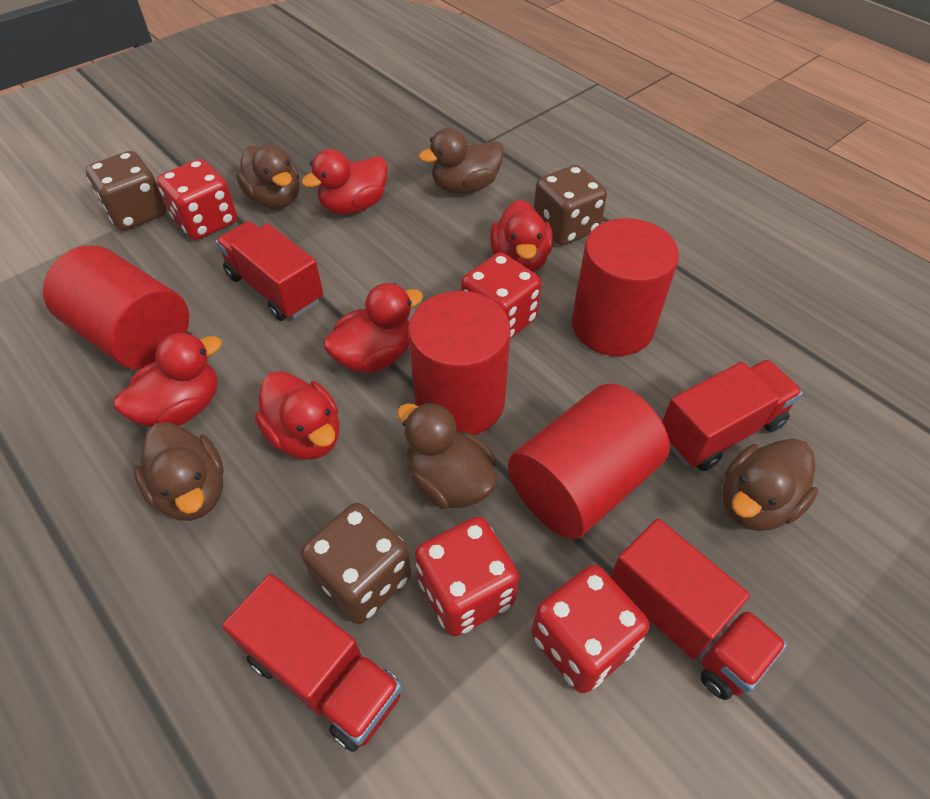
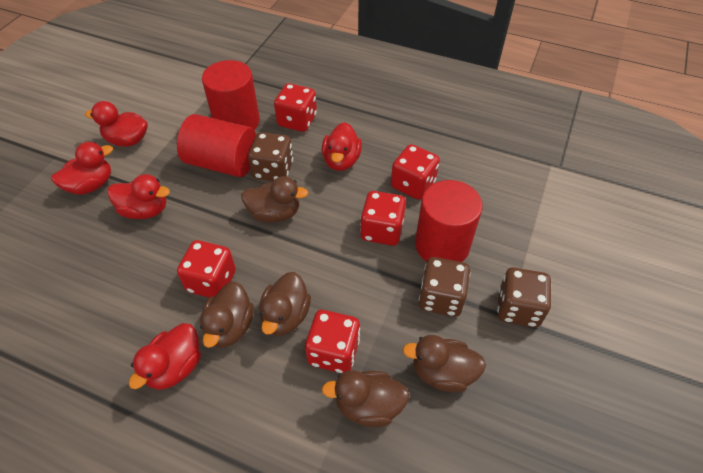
red cylinder: 4 -> 3
red dice: 4 -> 5
red truck: 4 -> 0

